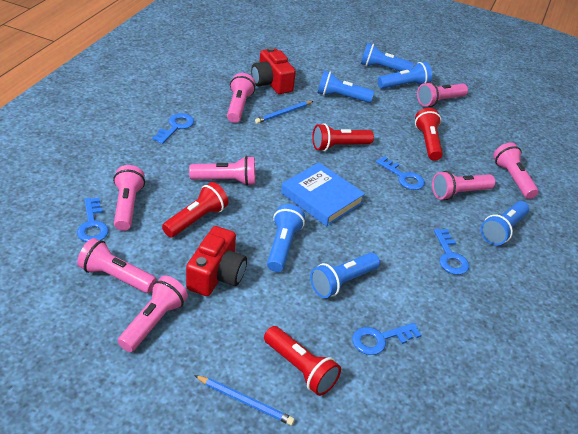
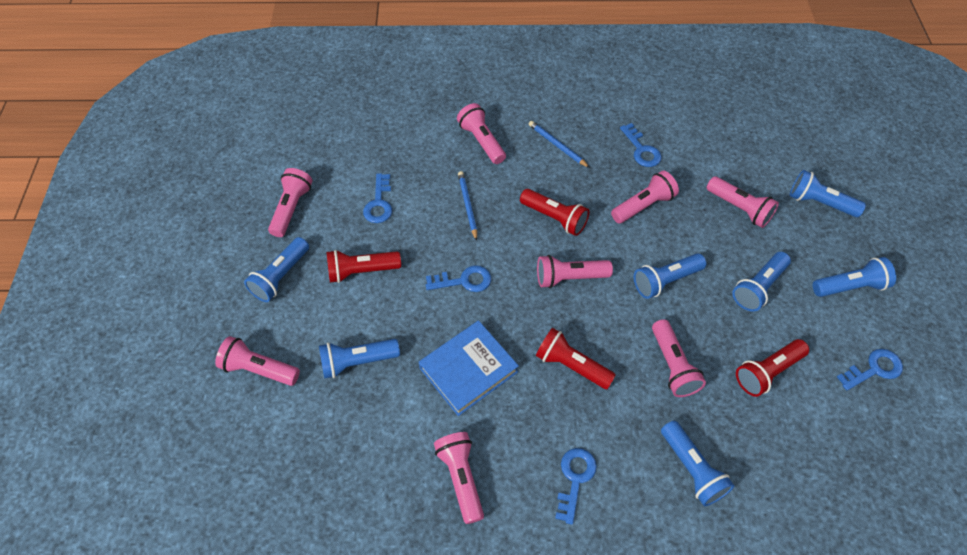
blue flashlight: 6 -> 7
red camera: 2 -> 0

